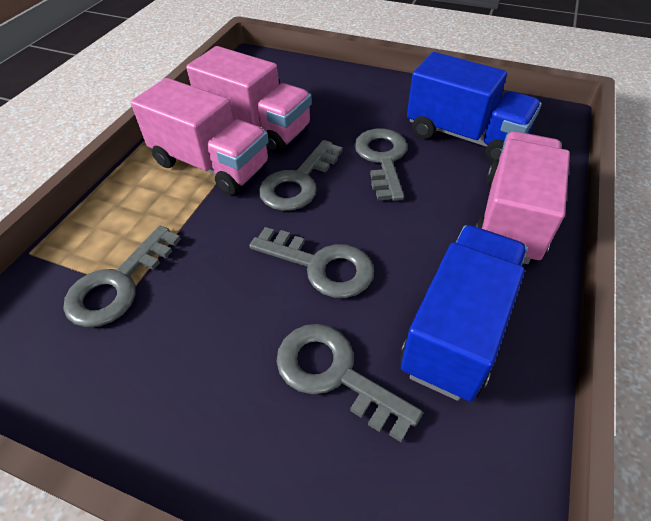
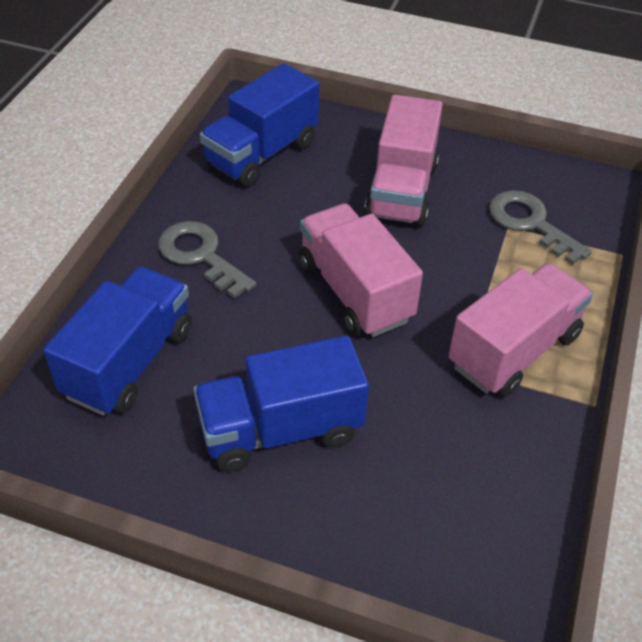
blue truck: 2 -> 3
grey key: 5 -> 2

